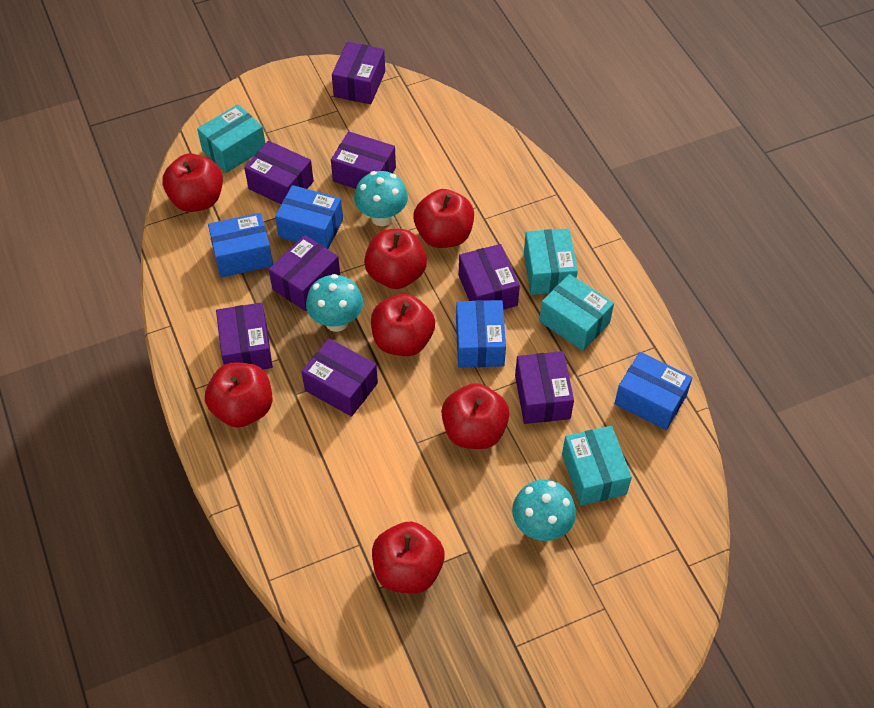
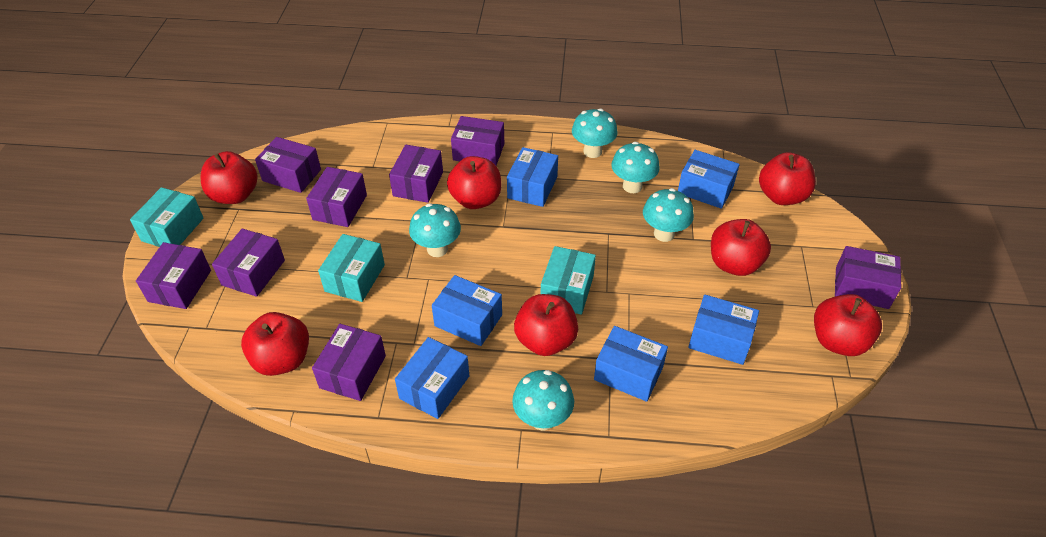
blue box: 4 -> 6
turquoise box: 4 -> 3
turquoise mushroom: 3 -> 5

